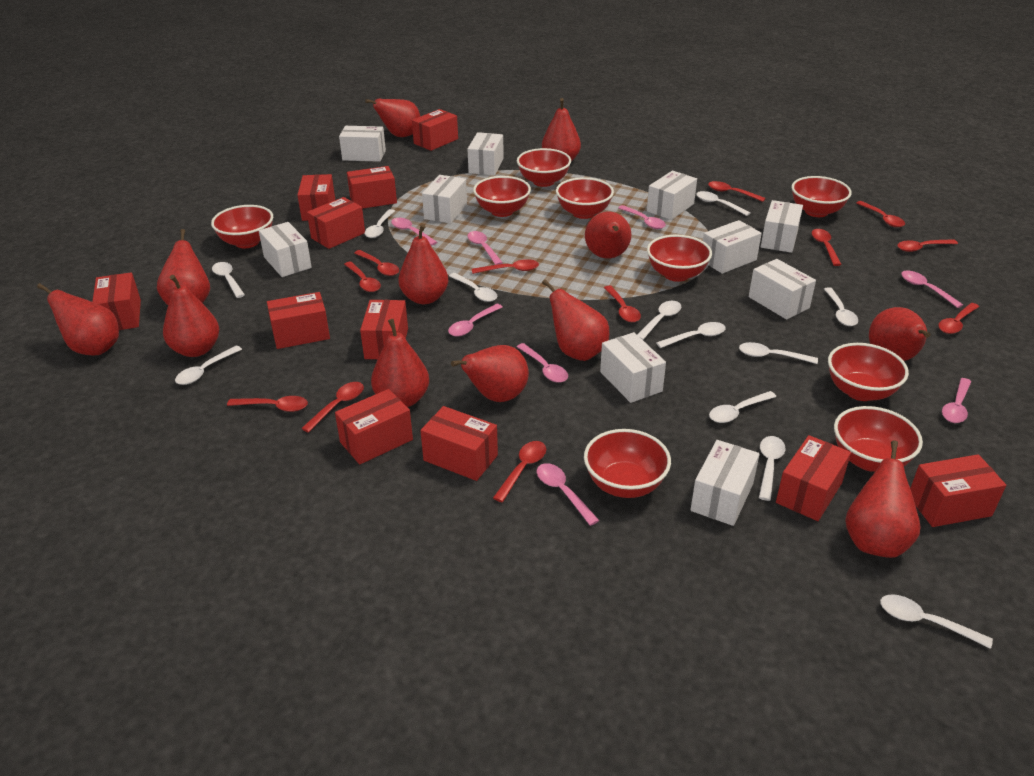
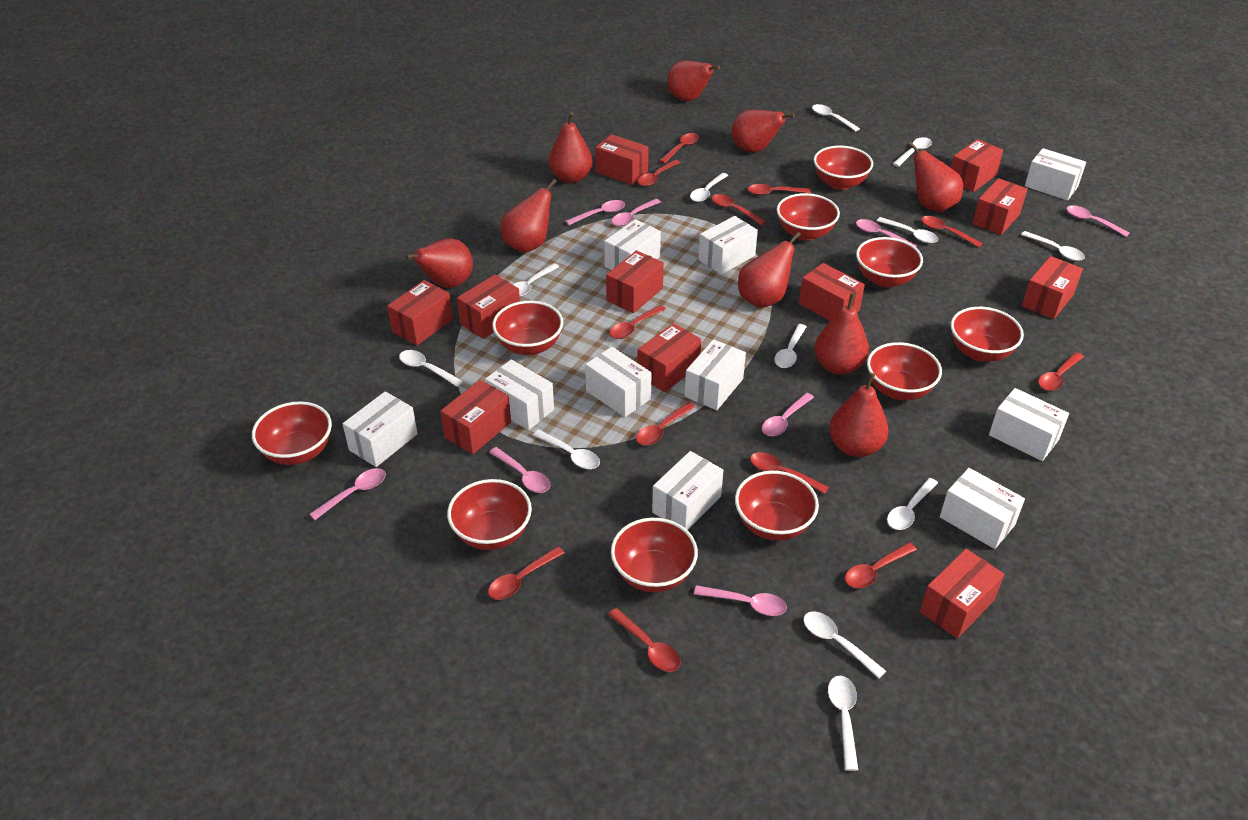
red bowl: 9 -> 10
red pear: 12 -> 9

